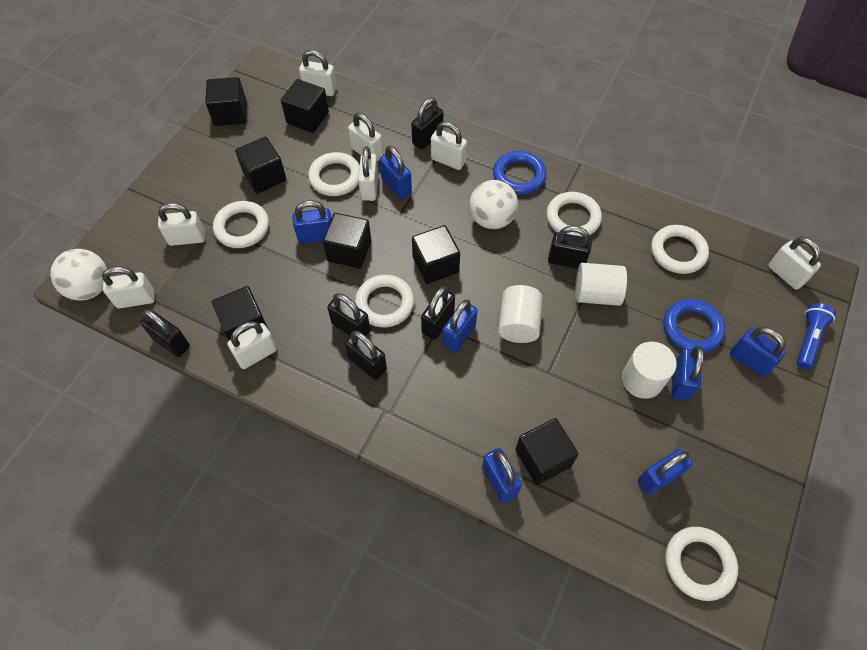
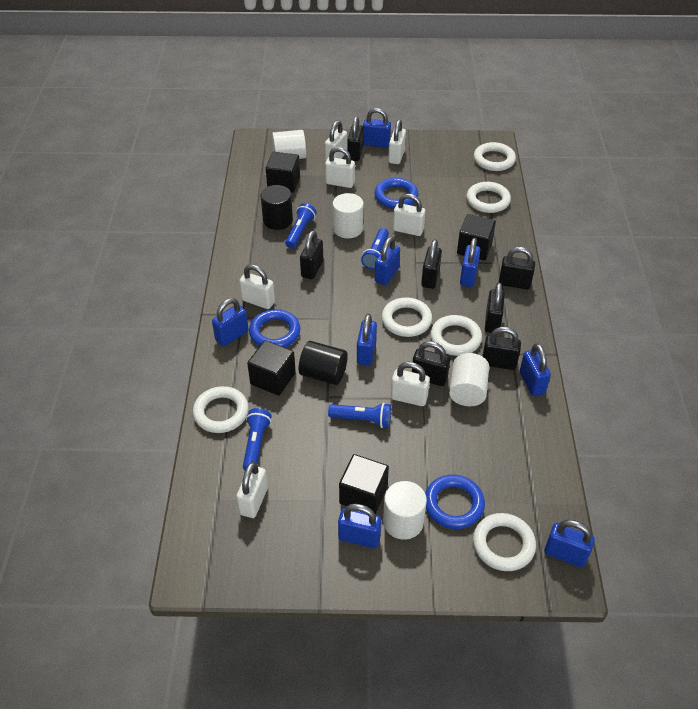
black cube: 7 -> 4
black cylinder: 0 -> 2
black padlock: 6 -> 7
blue flashlight: 1 -> 4
blue padlock: 7 -> 8
blue ring: 2 -> 3
white ball: 2 -> 0
white cylinder: 3 -> 4
white padlock: 8 -> 7

